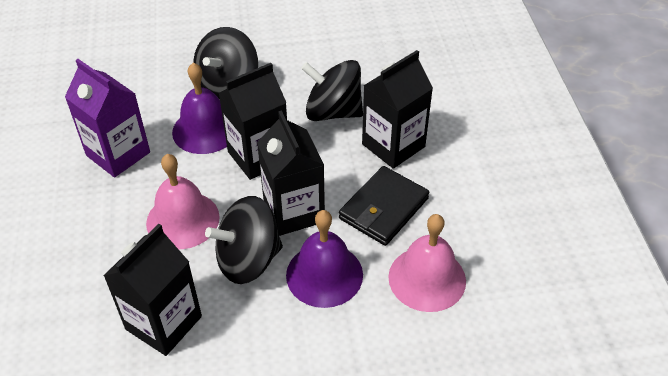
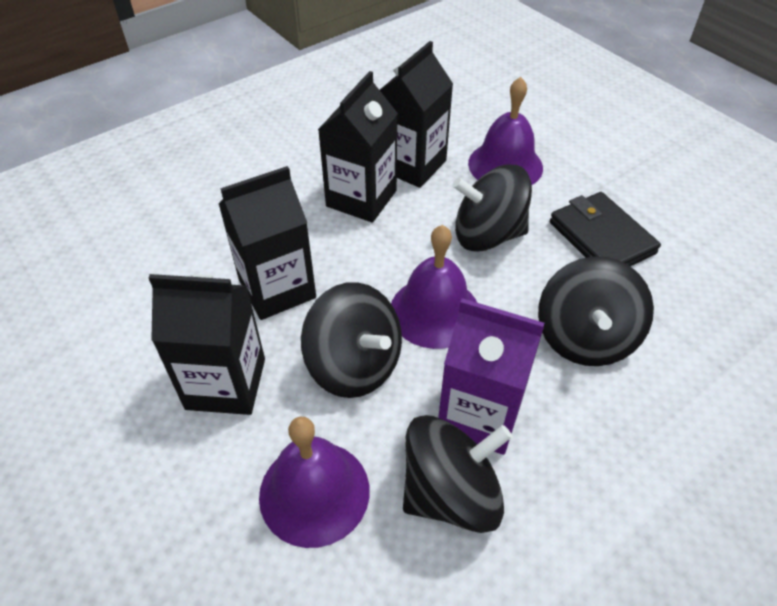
black spinning top: 3 -> 4
pink bell: 2 -> 0
purple bell: 2 -> 3

